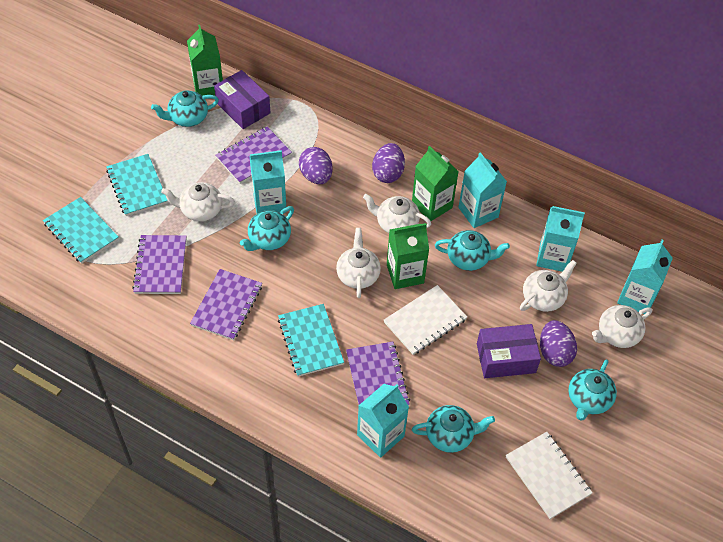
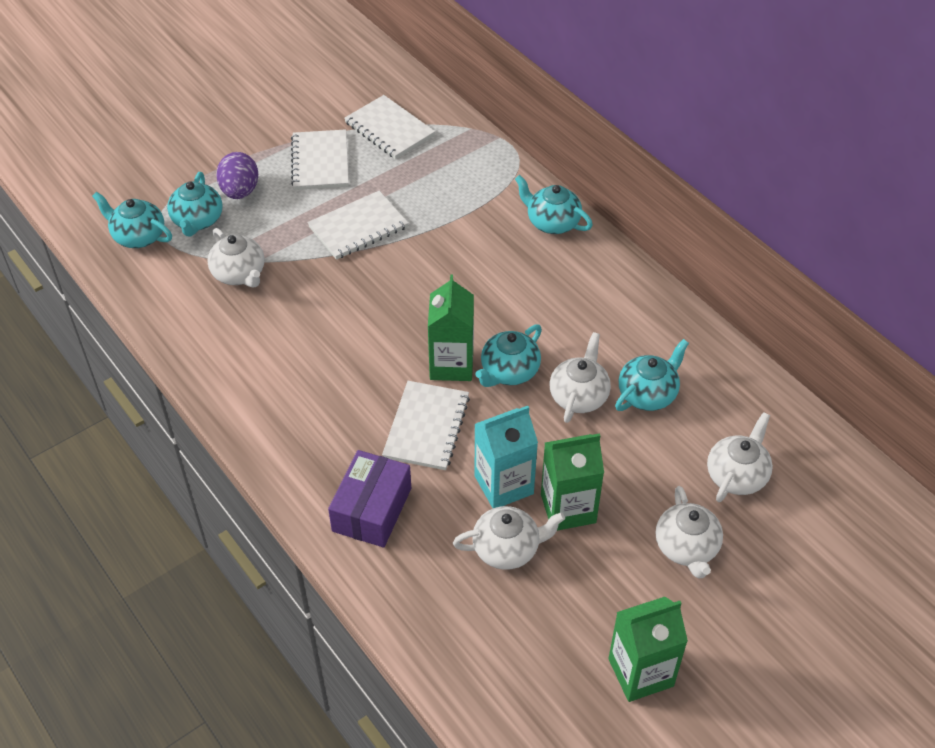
purple box: 2 -> 1
purple egg: 3 -> 1
purple notebook: 4 -> 0
turquoise carton: 5 -> 1
turquoise notebook: 3 -> 0
white notebook: 2 -> 4

